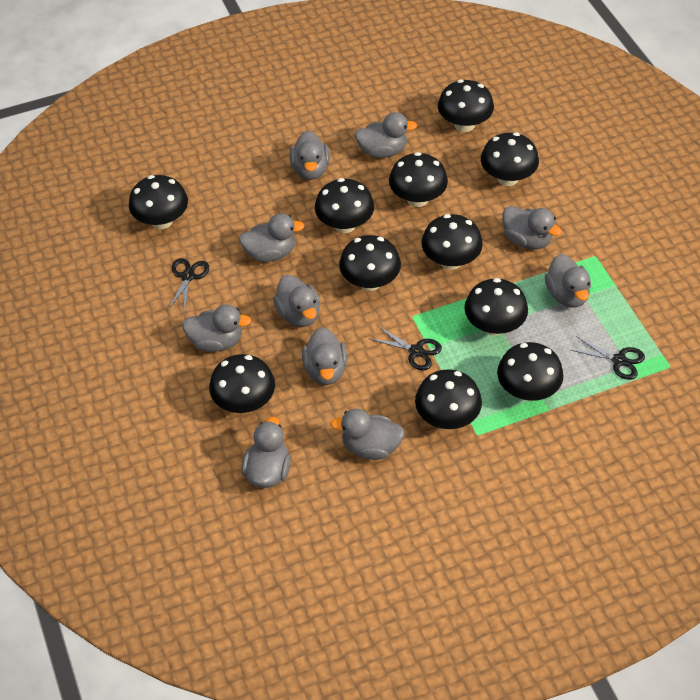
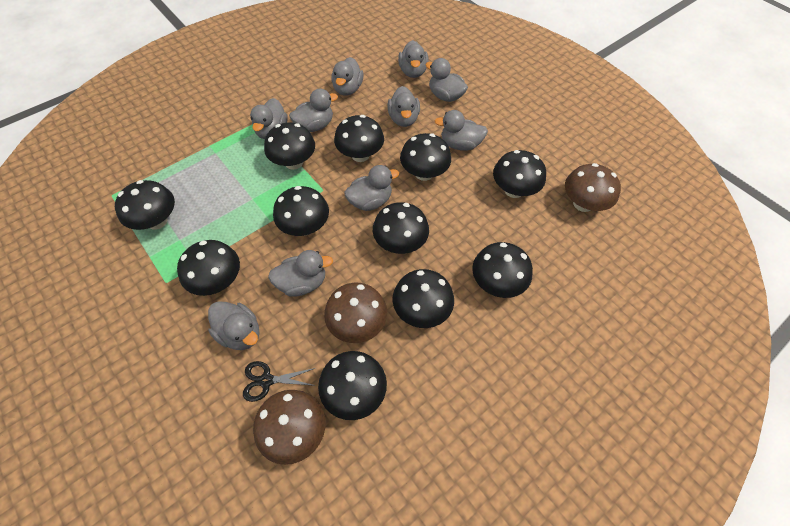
black scissors: 3 -> 1
brown mushroom: 0 -> 3

